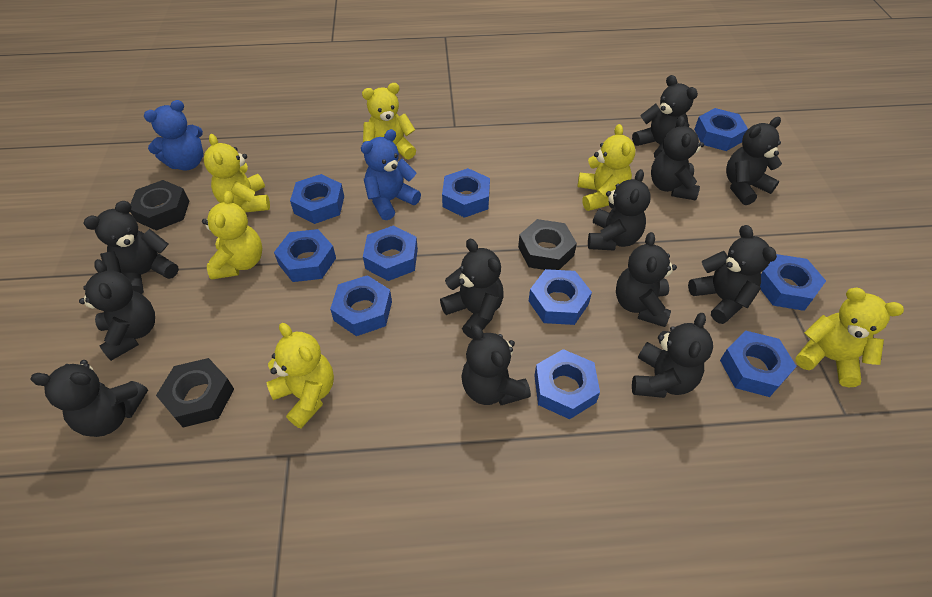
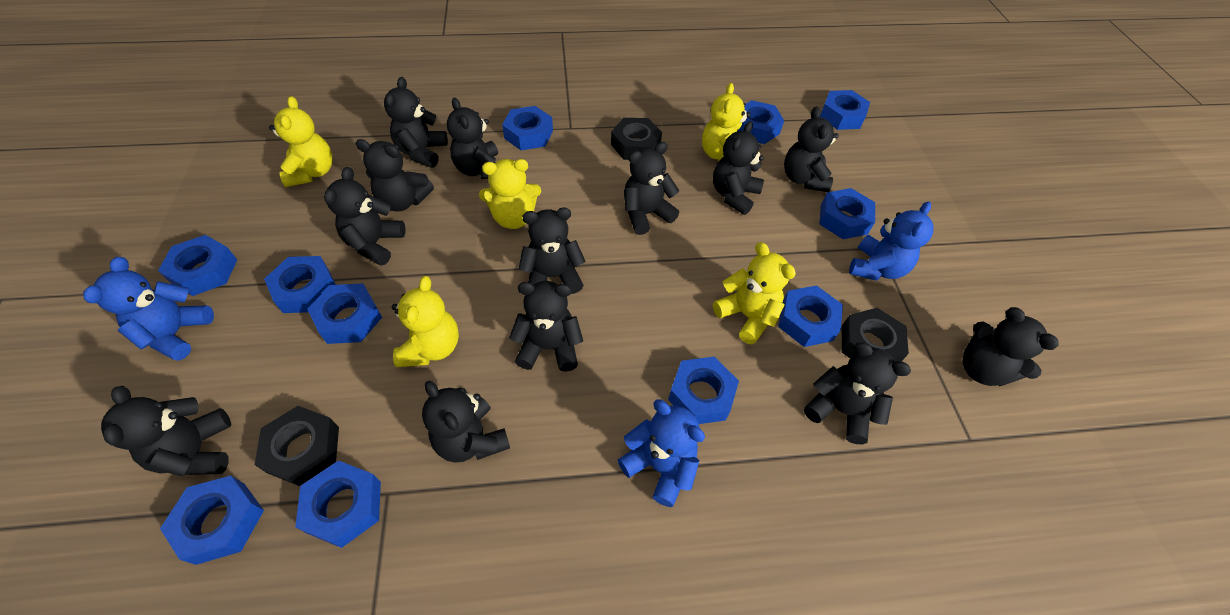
black teddy bear: 12 -> 13
blue nut: 10 -> 11
blue teddy bear: 2 -> 3
yellow teddy bear: 6 -> 5

